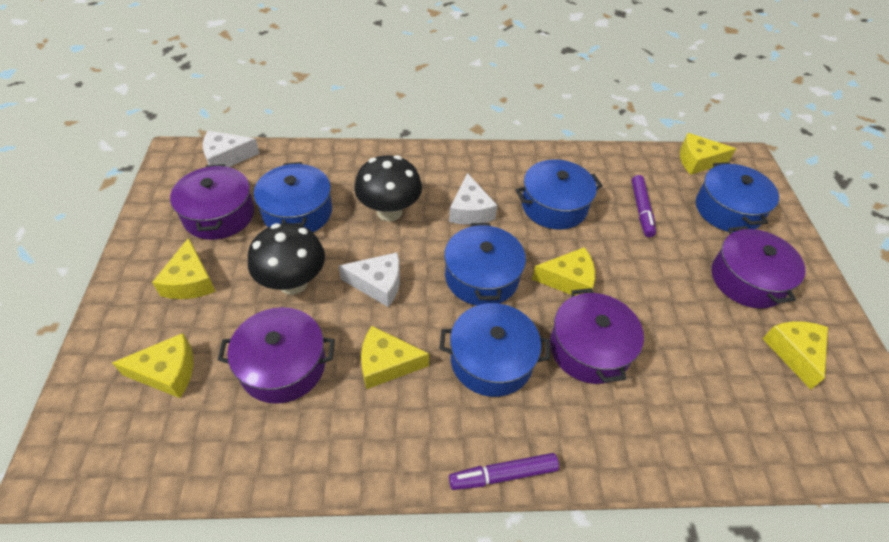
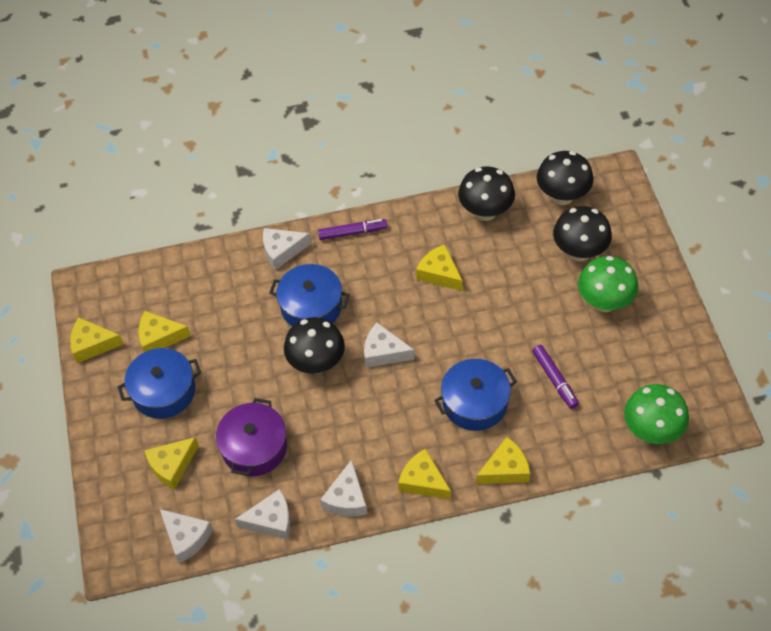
black mushroom: 2 -> 4
blue pot: 5 -> 3
green mushroom: 0 -> 2
purple pot: 4 -> 1
white cheese: 3 -> 5

